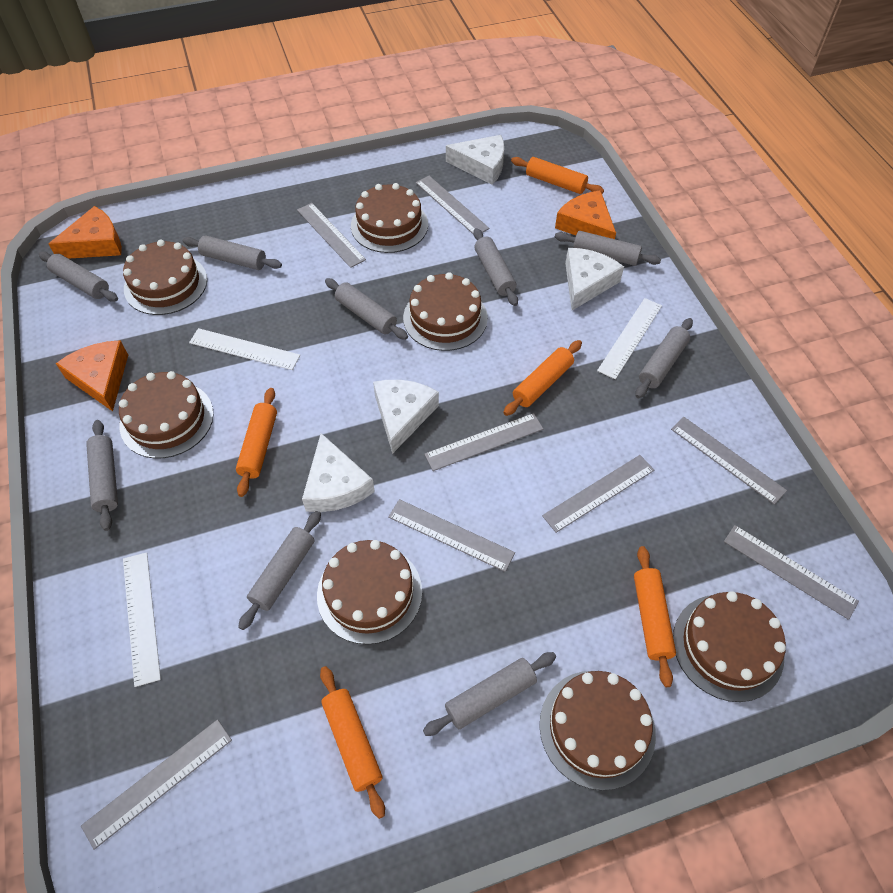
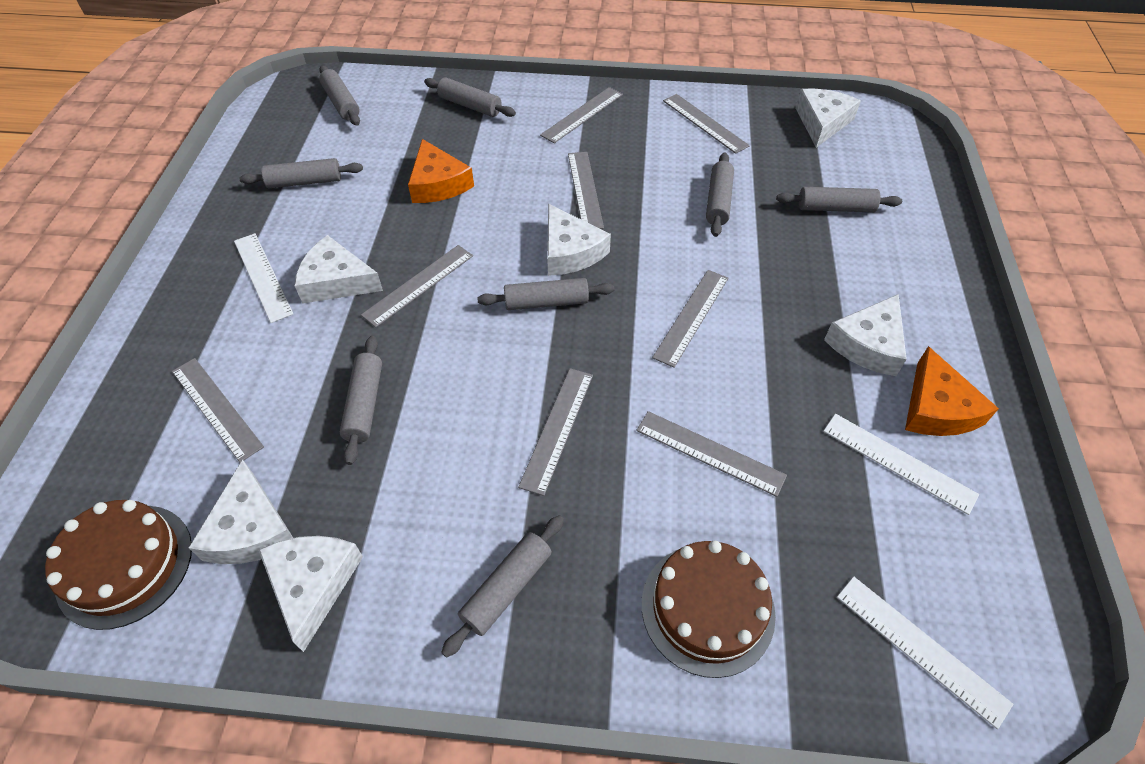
brown cake: 7 -> 2
grey rolling pin: 9 -> 8
orange cheese: 3 -> 2
orange rolling pin: 5 -> 0
white cheese: 4 -> 6

